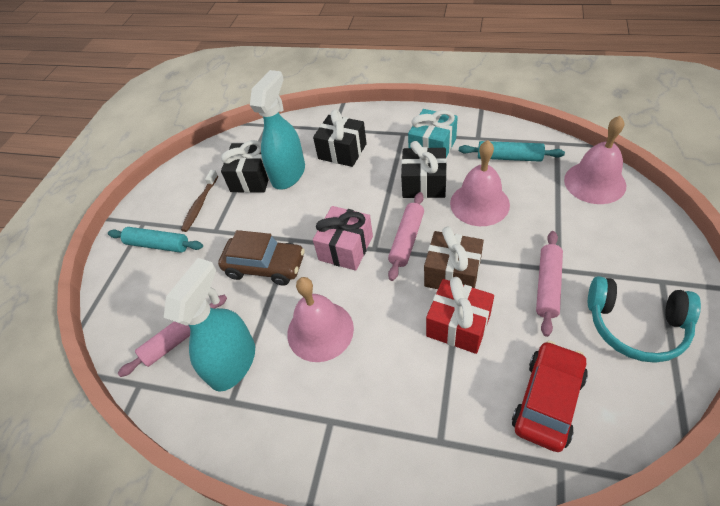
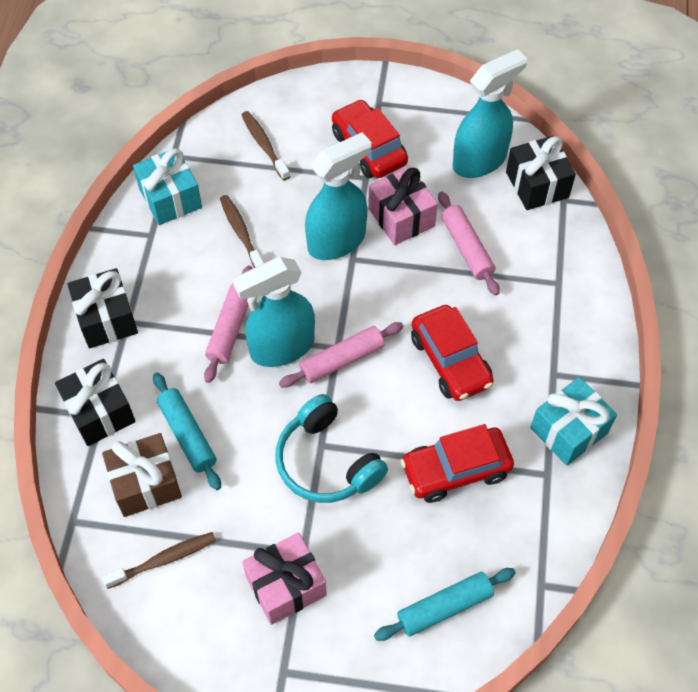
brown car: 1 -> 0
brown toothbrush: 1 -> 3
pink bell: 3 -> 0
pink gift: 1 -> 2
red car: 1 -> 3
red gift: 1 -> 0
turquoise gift: 1 -> 2
turquoise spray bottle: 2 -> 3

